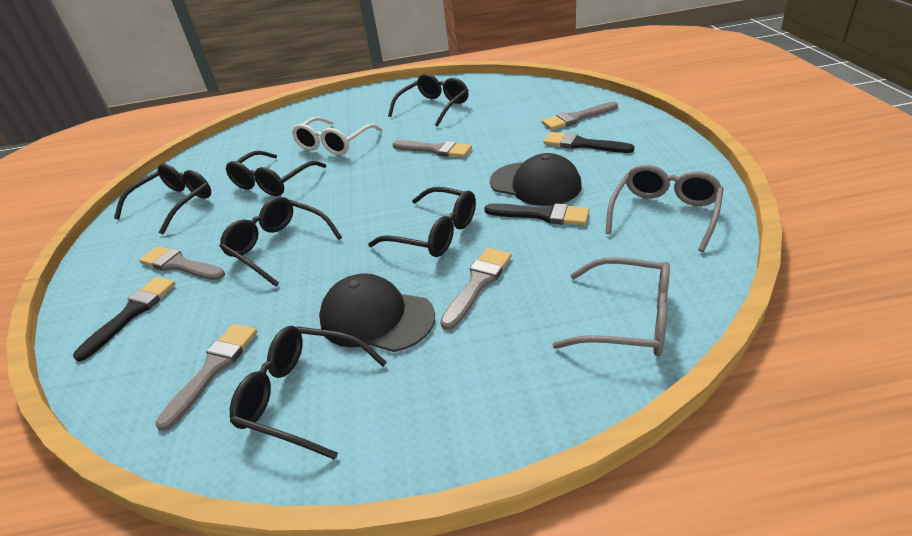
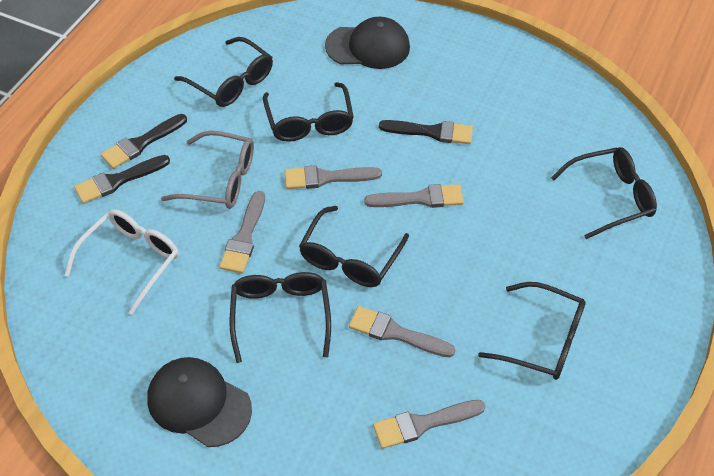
grey glasses: 2 -> 1

